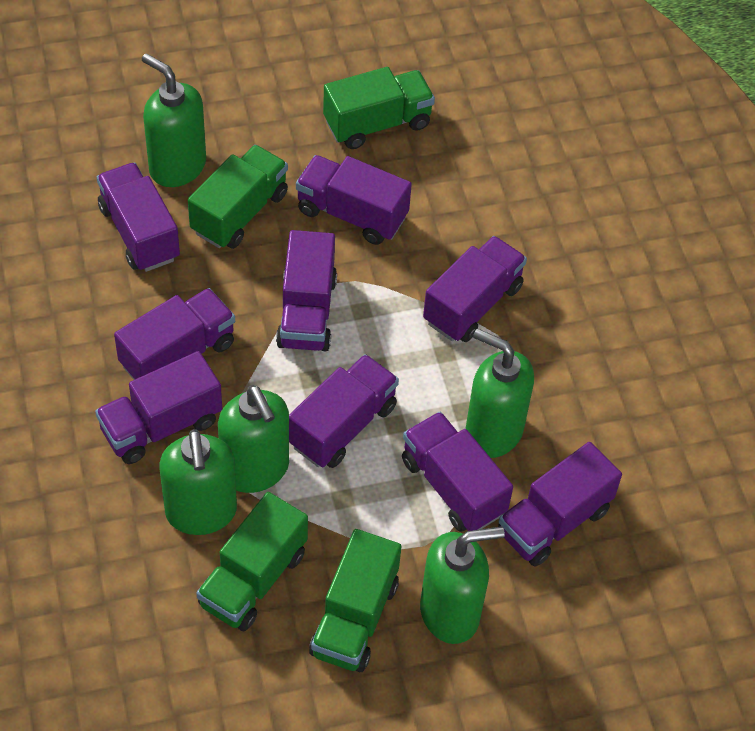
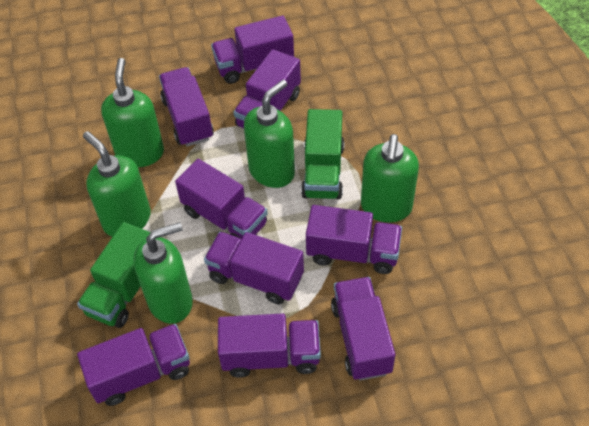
green truck: 4 -> 2

